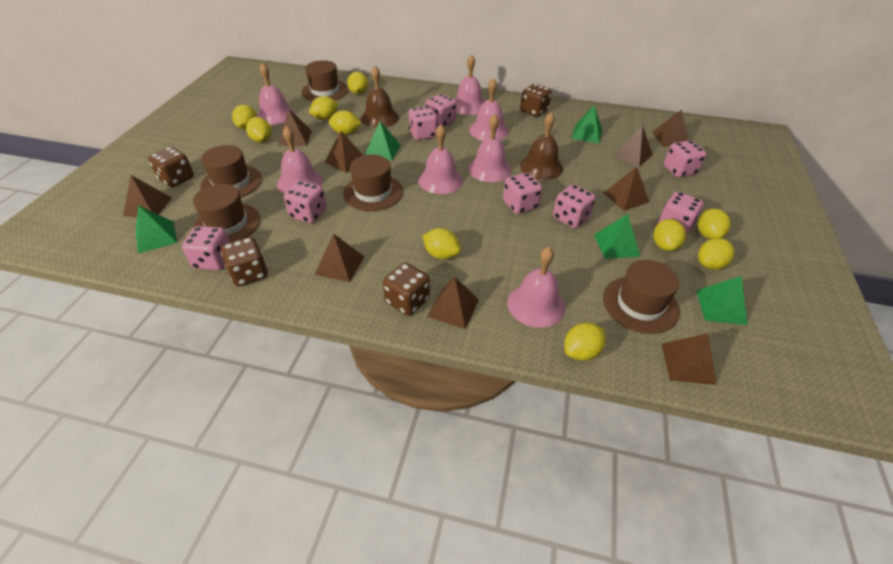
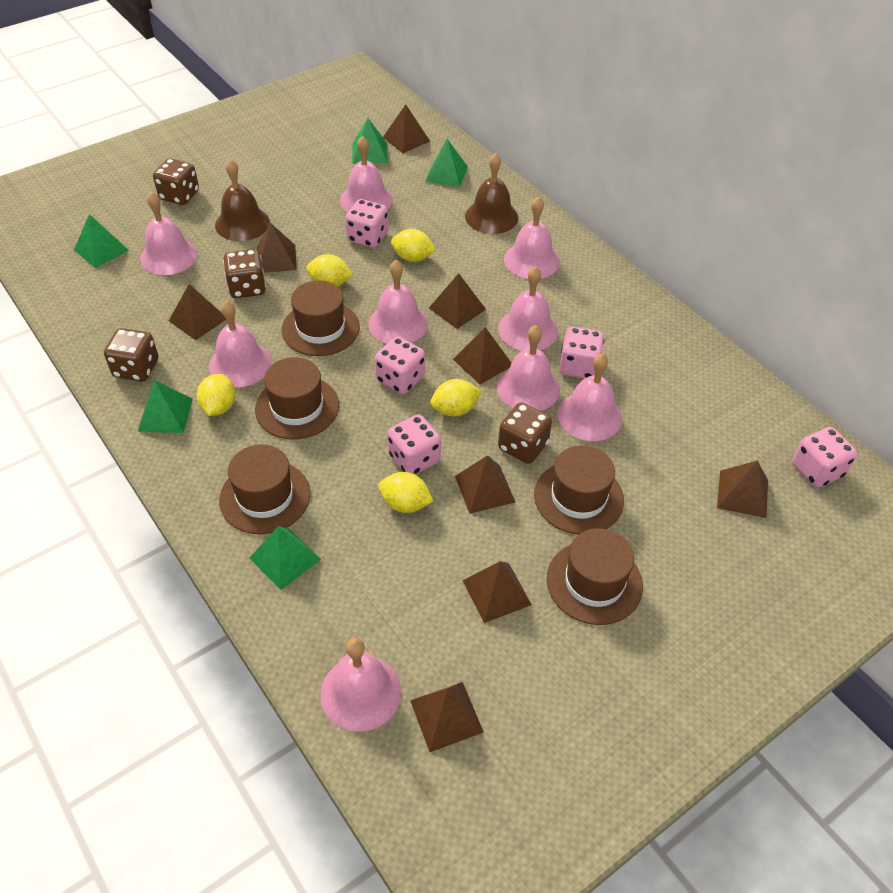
pink bell: 7 -> 9
pink dice: 8 -> 5
yellow lemon: 10 -> 5

